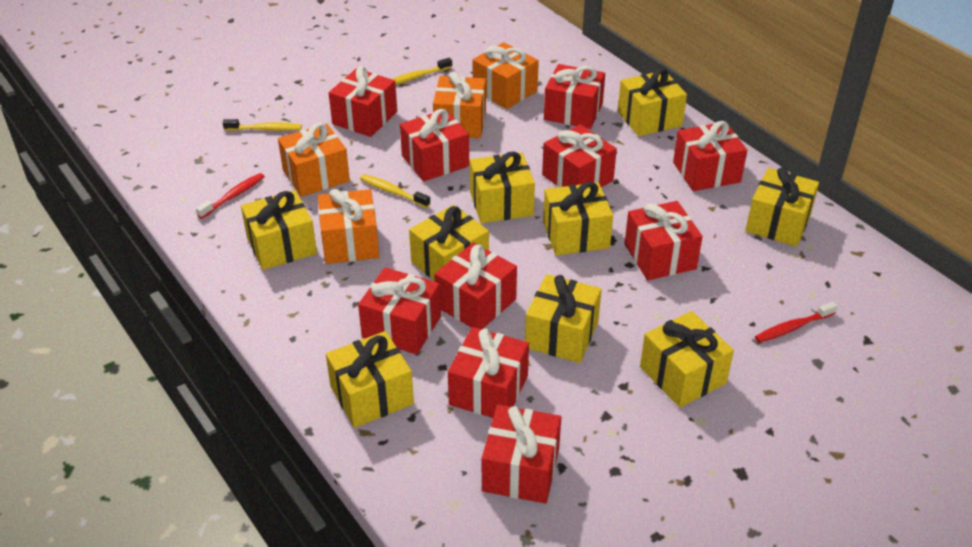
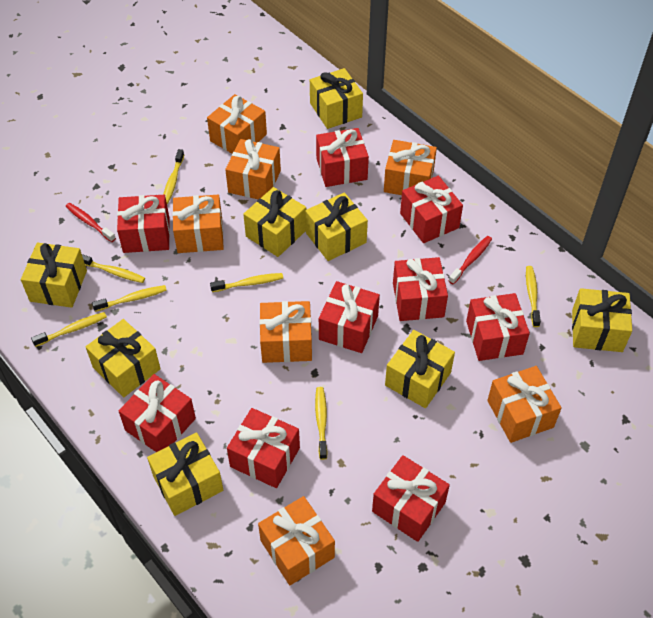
orange gift: 4 -> 7
red gift: 10 -> 9
yellow gift: 9 -> 8
yellow toothbrush: 3 -> 7

